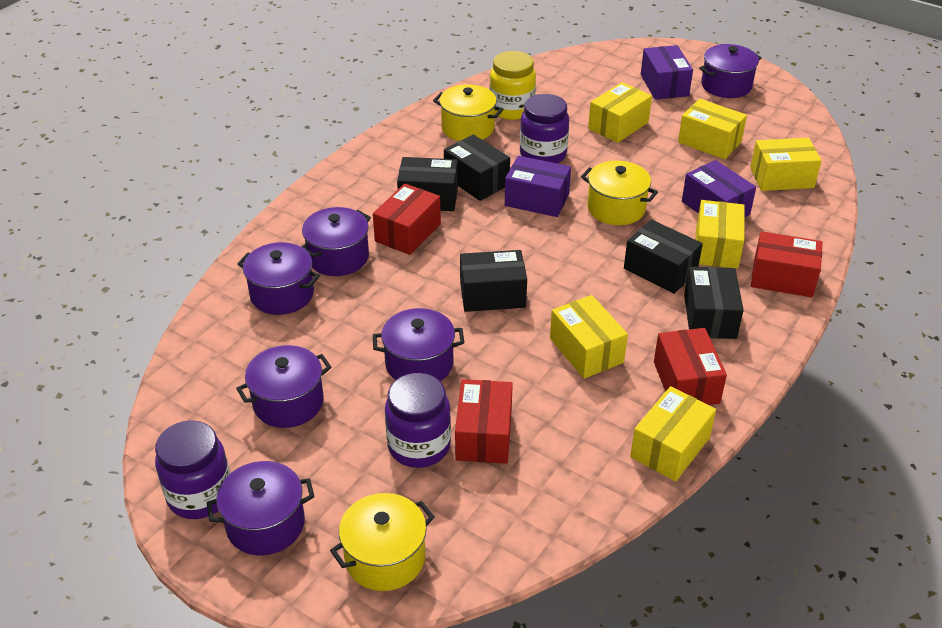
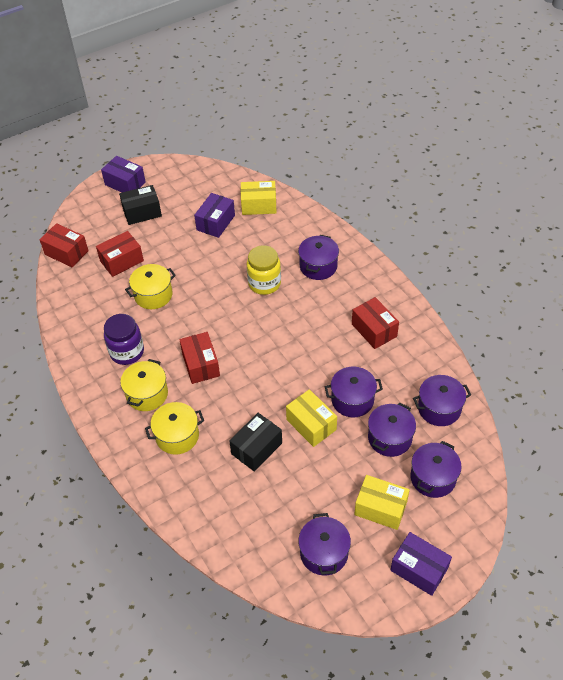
black box: 5 -> 2
purple jar: 3 -> 1
yellow box: 6 -> 3

